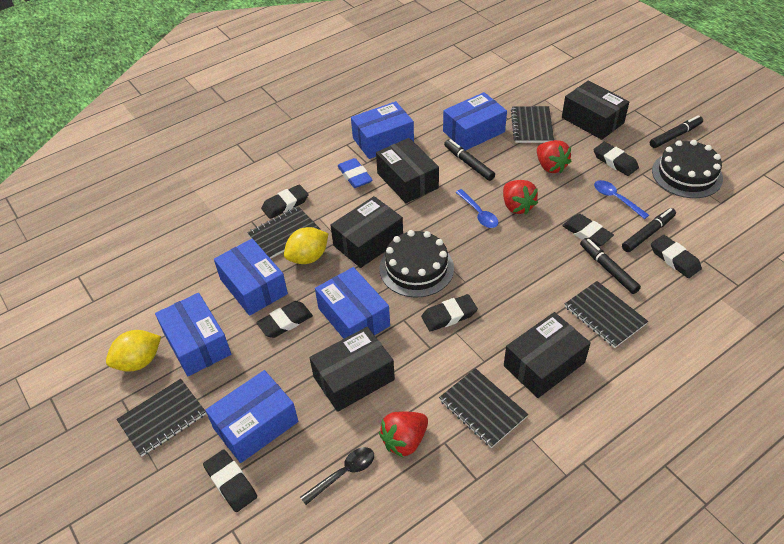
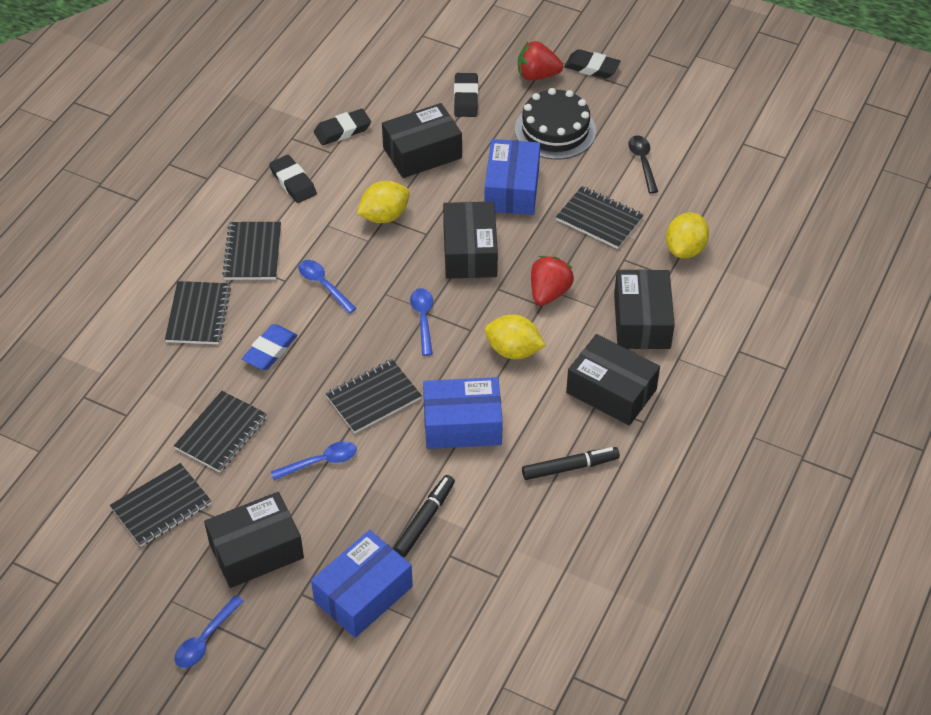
black cake: 2 -> 1
black eraser: 7 -> 4
black marker: 4 -> 2
black notebook: 5 -> 6
blue box: 6 -> 3
blue spoon: 2 -> 4
red strawberry: 3 -> 2
yellow lemon: 2 -> 3

